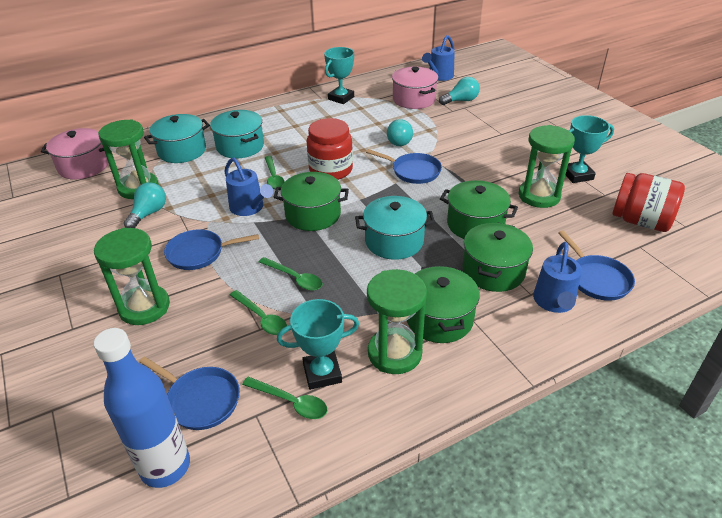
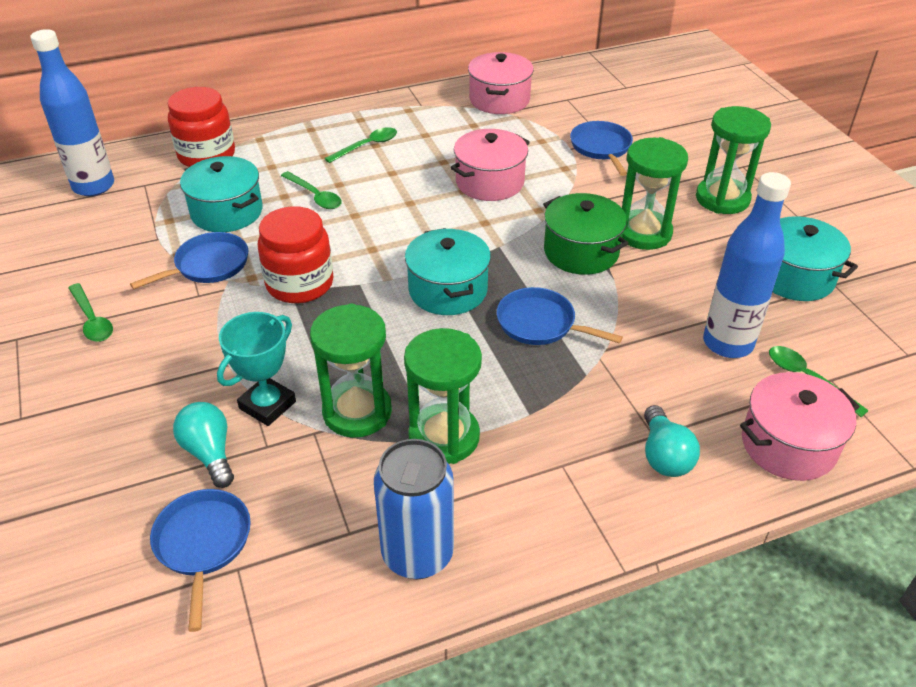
blue bottle: 1 -> 2
blue can: 0 -> 1
blue watering can: 3 -> 0
green pot: 4 -> 1
pink pot: 2 -> 3
turquoise light bulb: 3 -> 2
turquoise trophy: 3 -> 1

